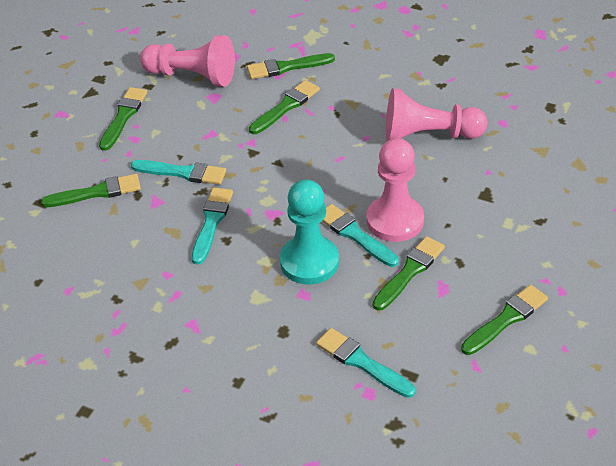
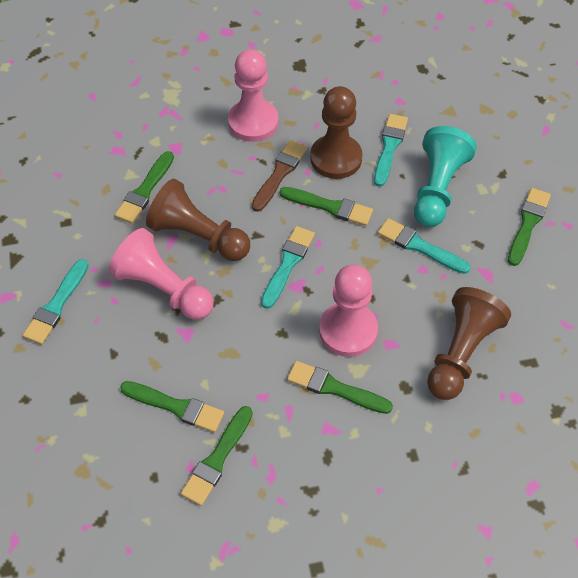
brown brush: 0 -> 1
brown pawn: 0 -> 3

